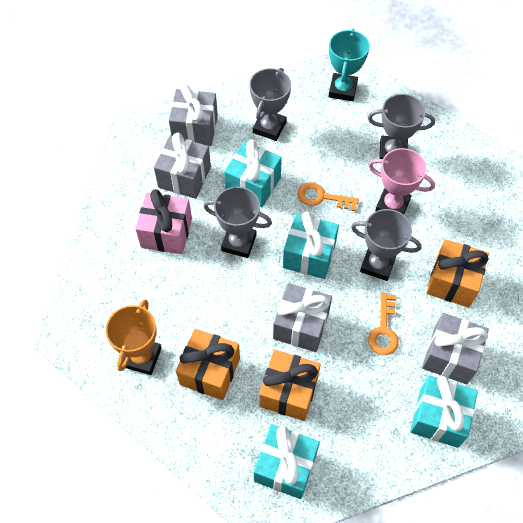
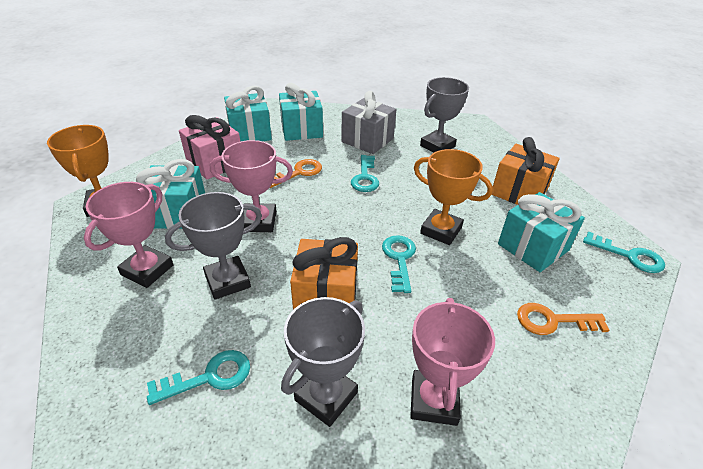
grey gift: 4 -> 1
grey trophy: 4 -> 3
orange gift: 3 -> 2
orange trophy: 1 -> 2
pink trophy: 1 -> 3
turquoise key: 0 -> 4
turquoise trophy: 1 -> 0

